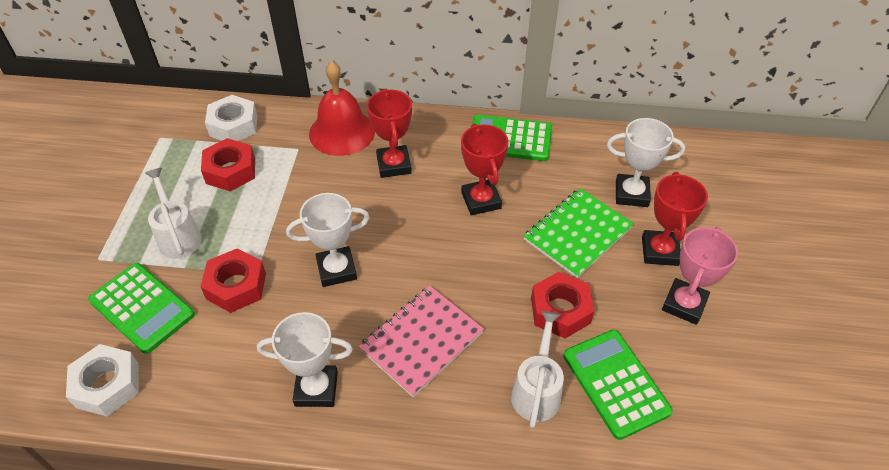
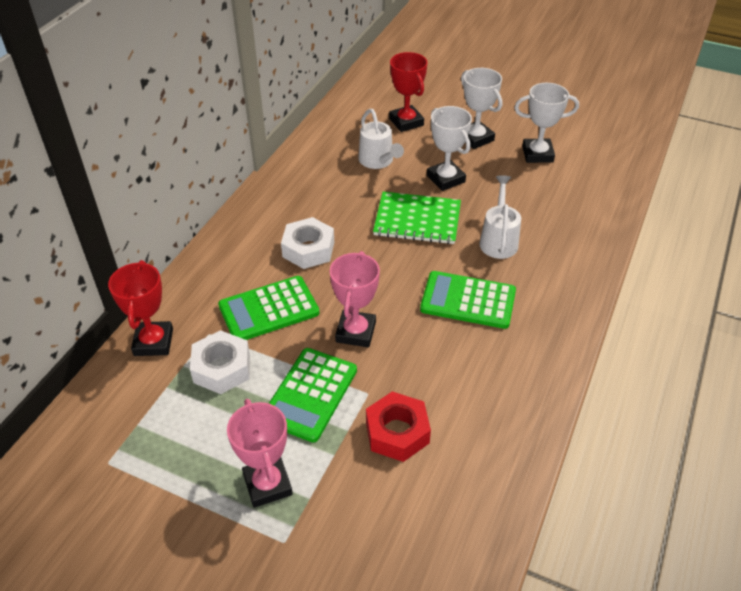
pink notebook: 1 -> 0
pink trophy: 1 -> 2
red bell: 1 -> 0
red nut: 3 -> 1
red trophy: 3 -> 2

